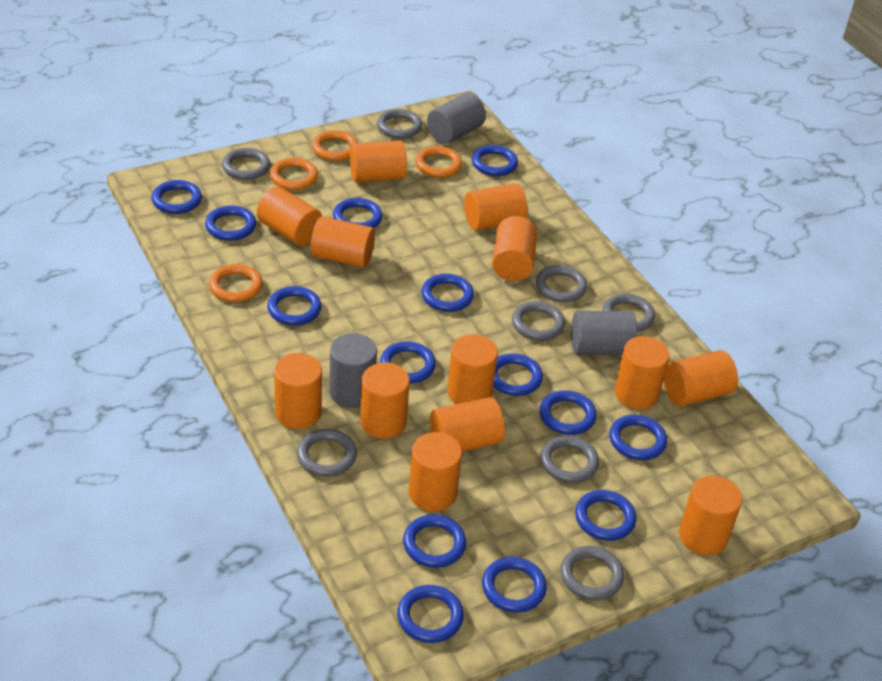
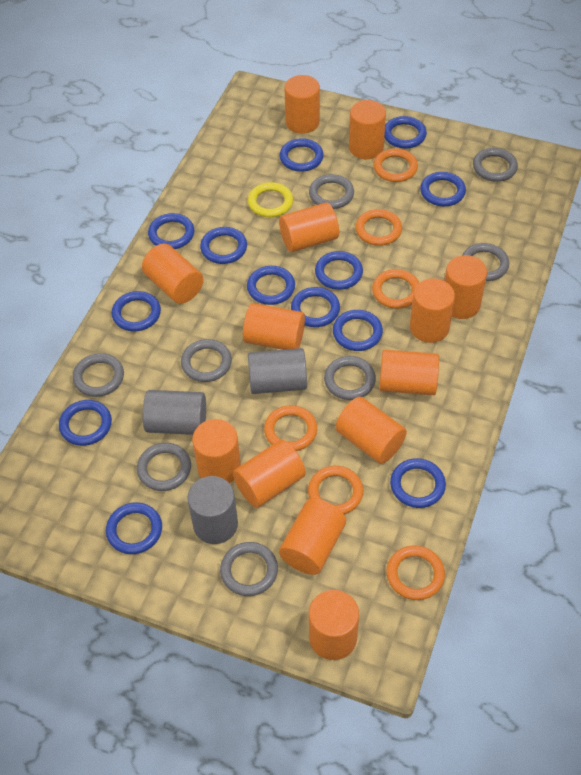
blue ring: 14 -> 13
orange ring: 4 -> 6
yellow ring: 0 -> 1

